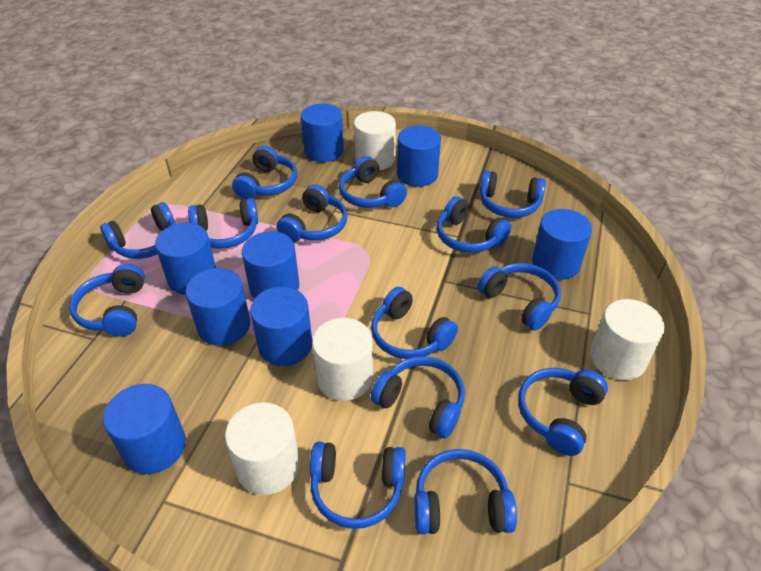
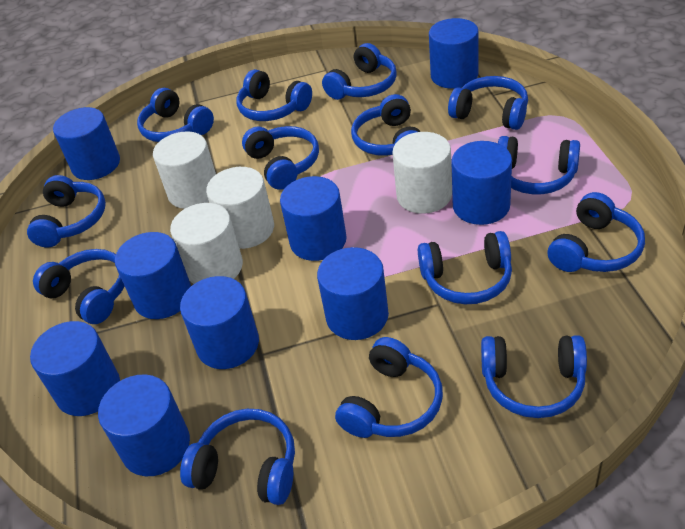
blue cylinder: 8 -> 9

